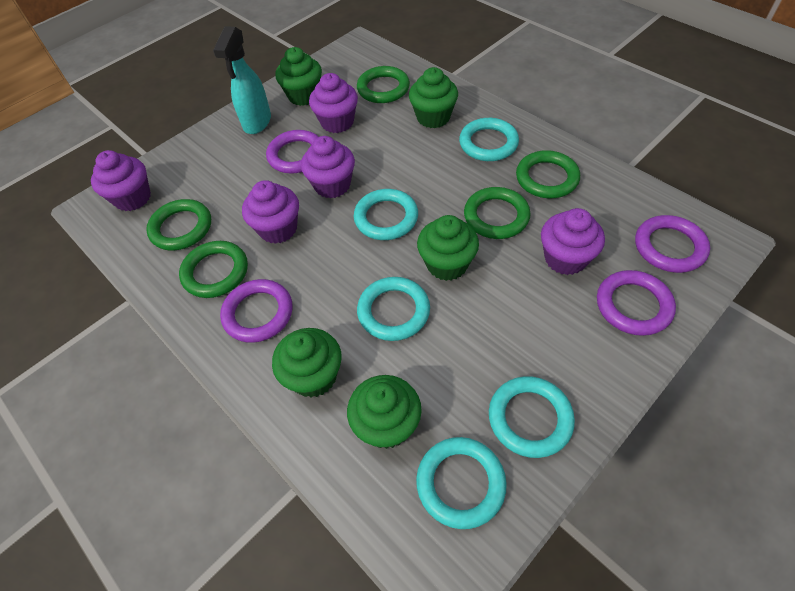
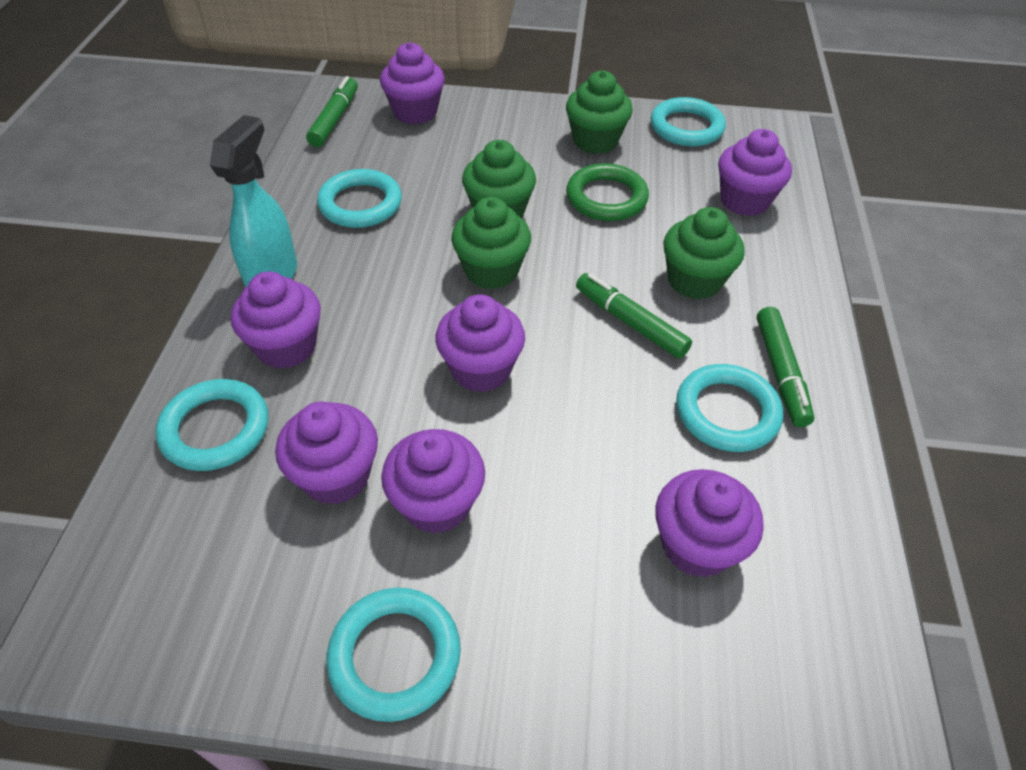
green cupcake: 5 -> 4
green marker: 0 -> 3
green ring: 5 -> 1
purple cupcake: 5 -> 7
purple ring: 4 -> 0

